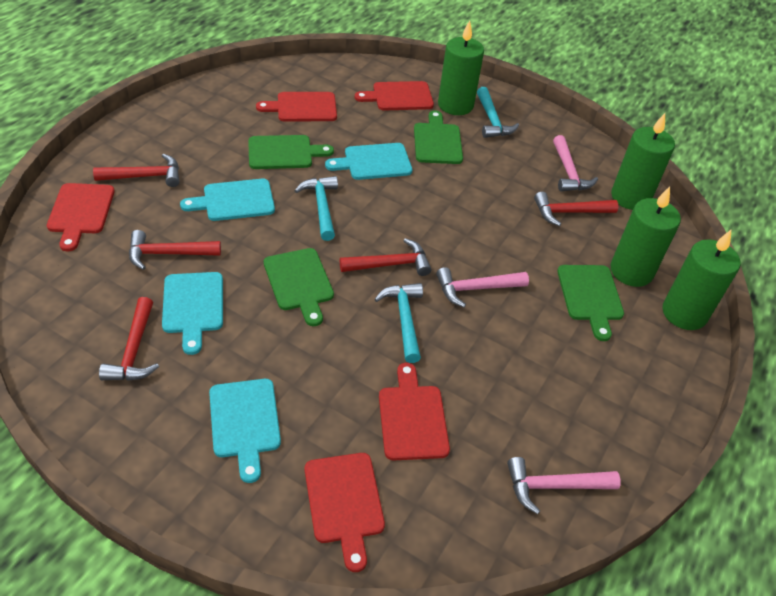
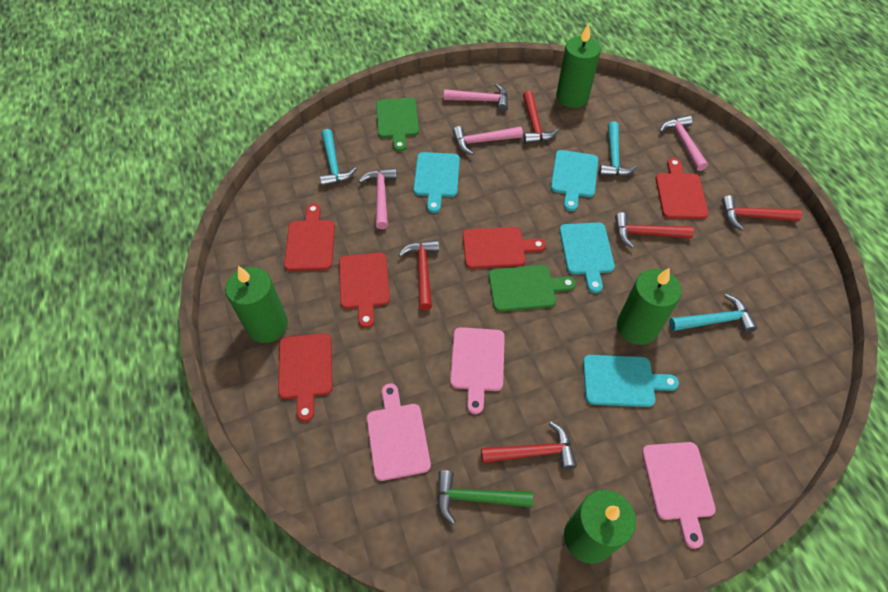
green cutting board: 4 -> 2
green hammer: 0 -> 1
pink cutting board: 0 -> 3
pink hammer: 3 -> 4

